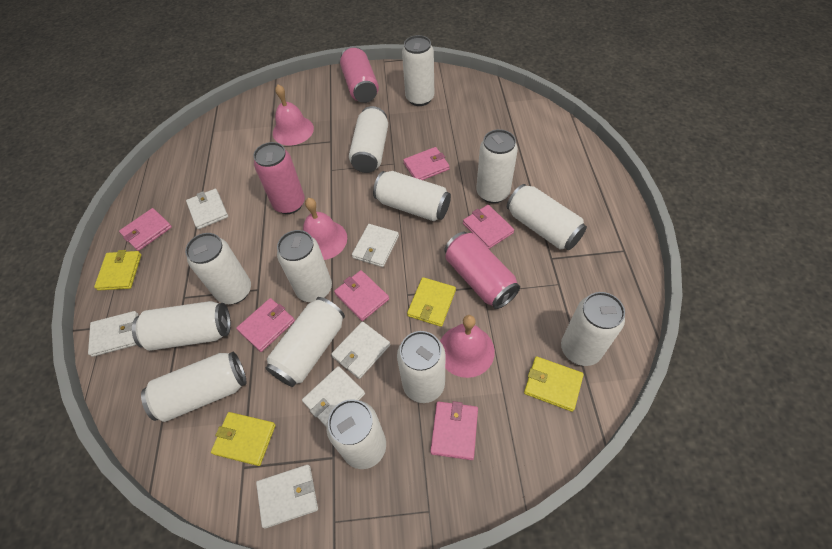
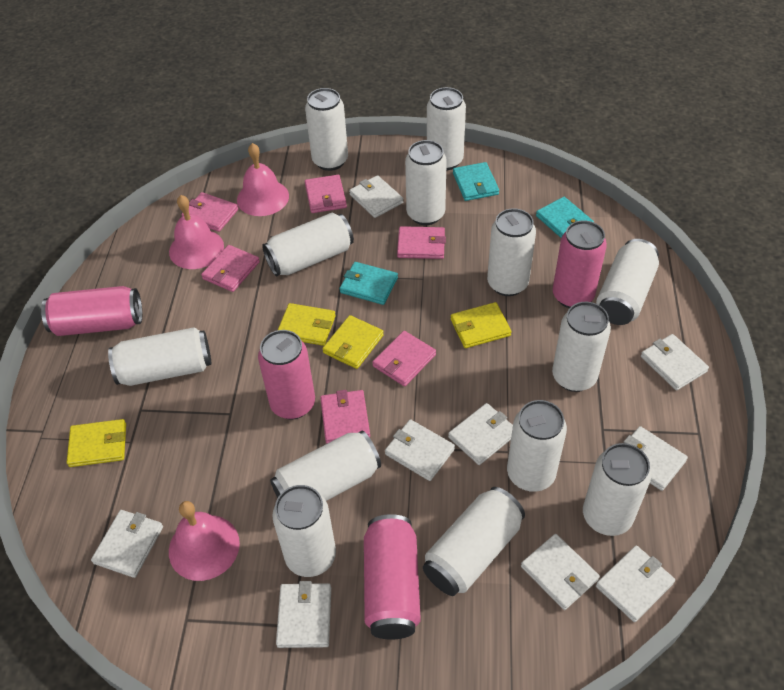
pink can: 3 -> 4
turquoise wallet: 0 -> 3
white wallet: 6 -> 9

